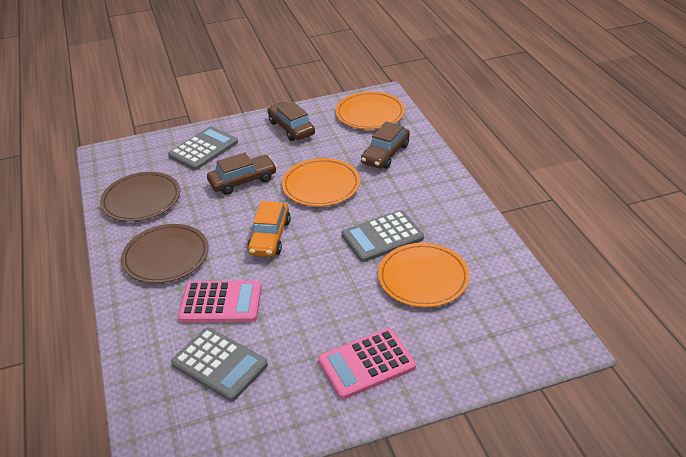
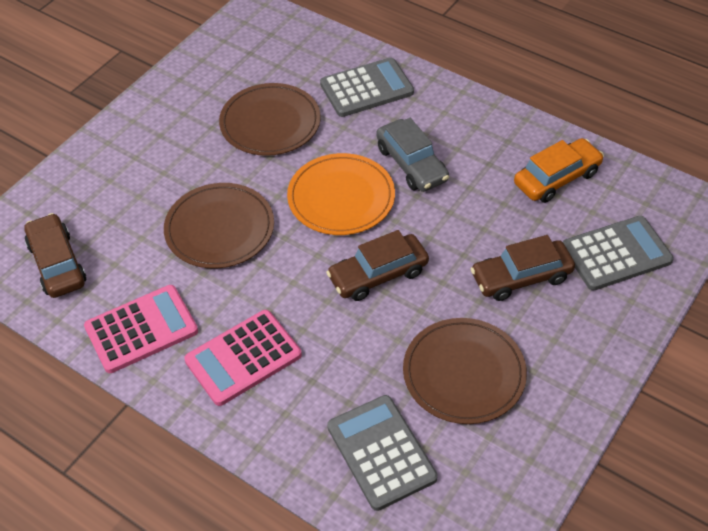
brown plate: 2 -> 3
grey car: 0 -> 1
orange plate: 3 -> 1

